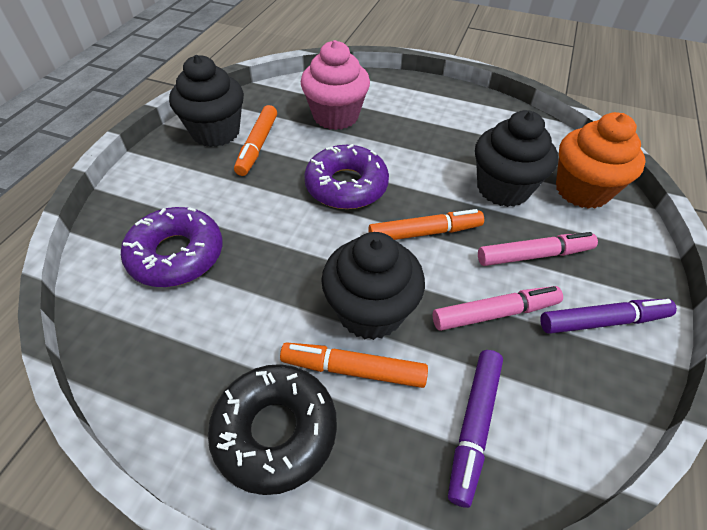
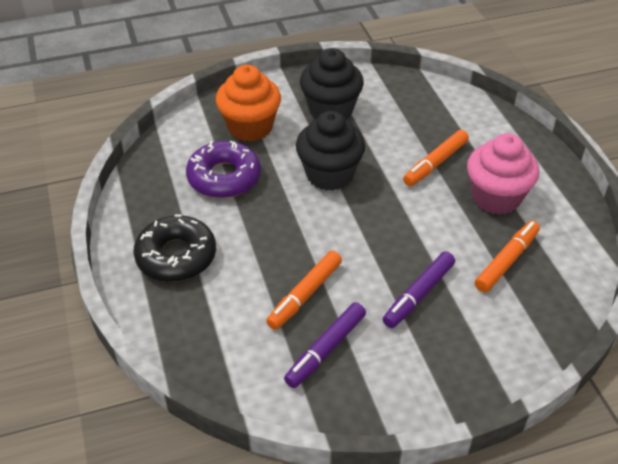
black cupcake: 3 -> 2
pink marker: 2 -> 0
purple donut: 2 -> 1

